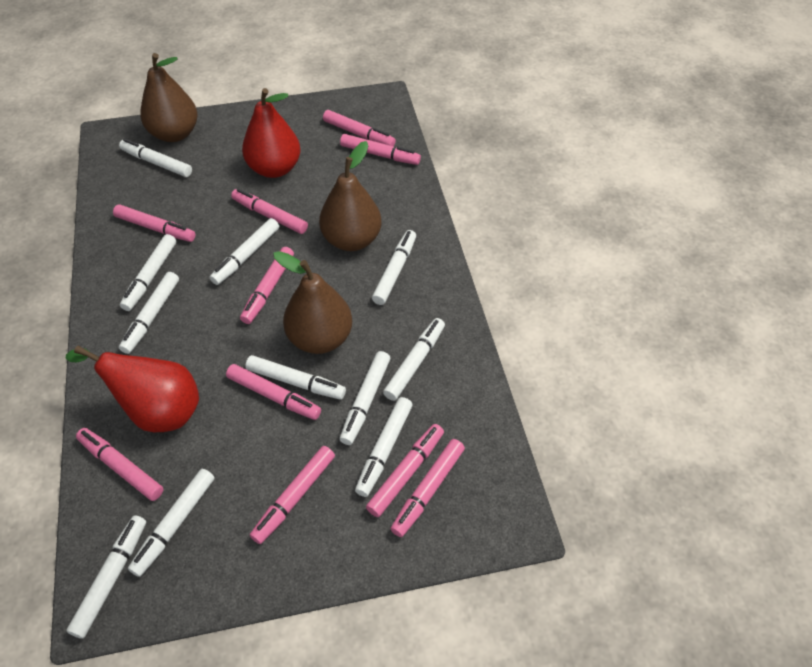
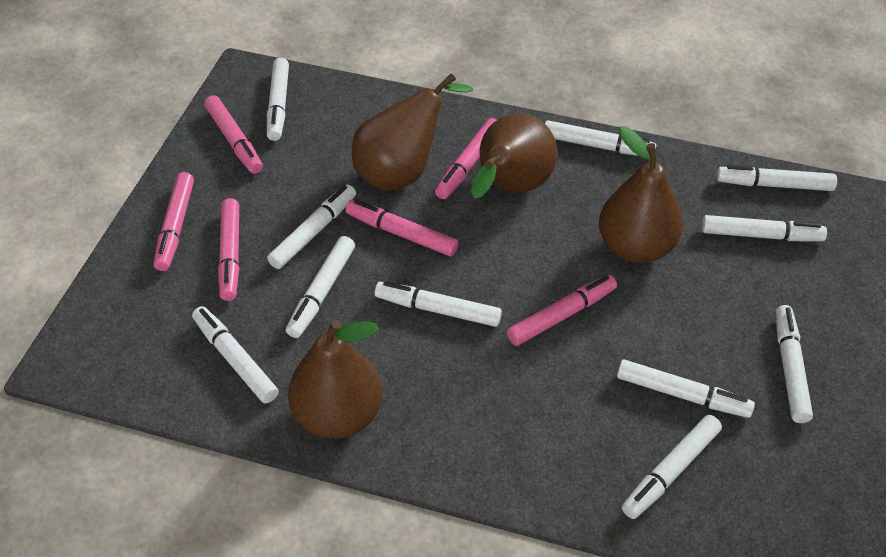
brown pear: 3 -> 4
pink marker: 10 -> 6
red pear: 2 -> 0

